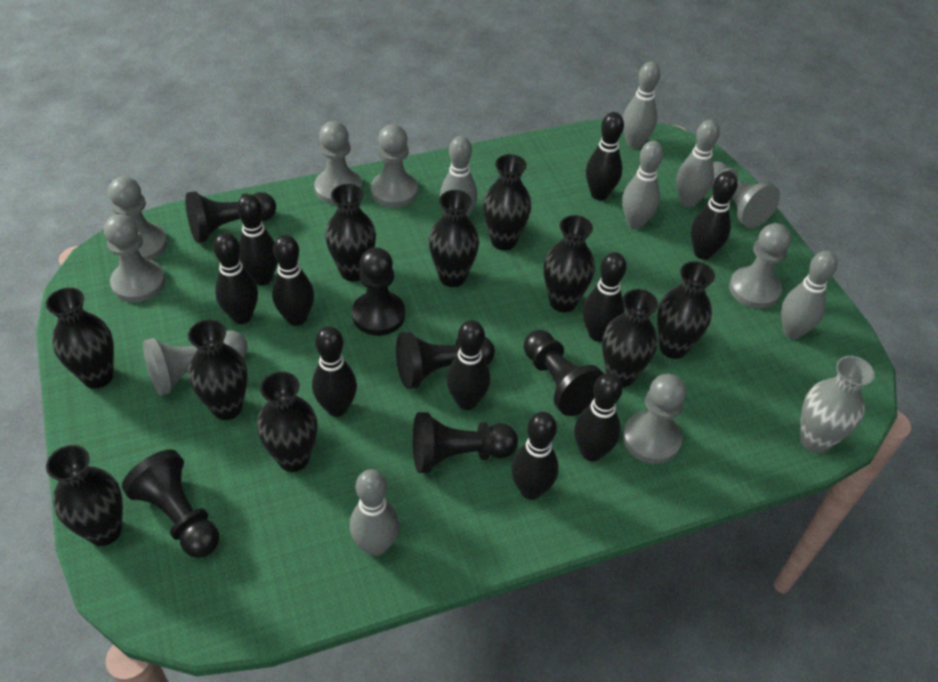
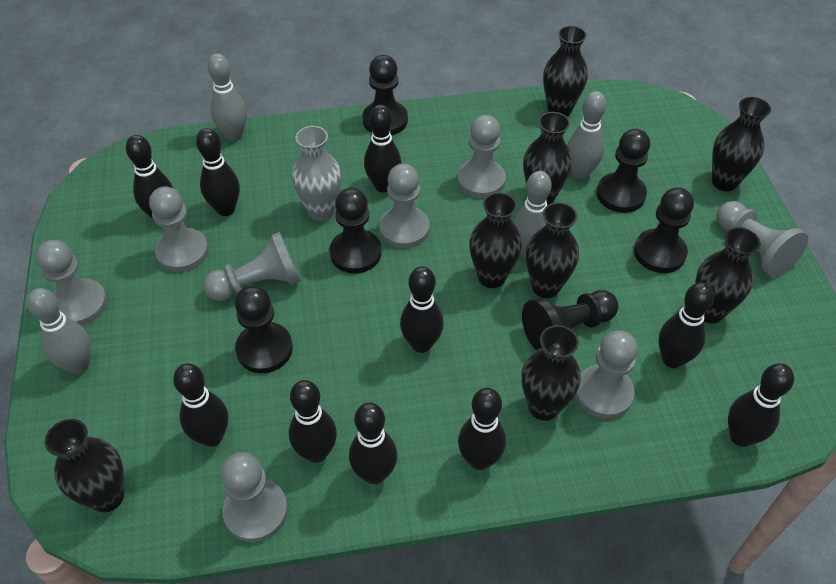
black vase: 10 -> 8
grey bowling pin: 6 -> 4

